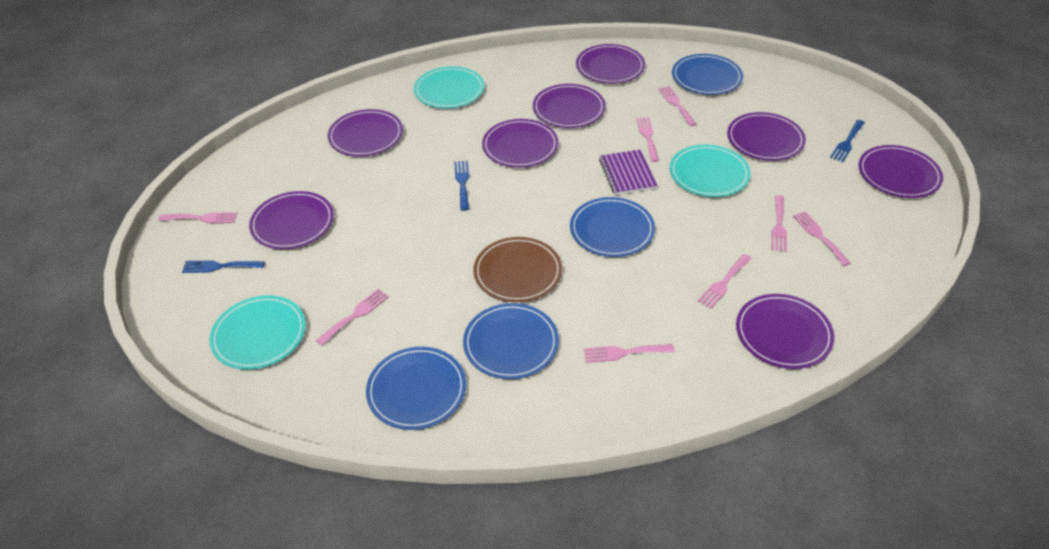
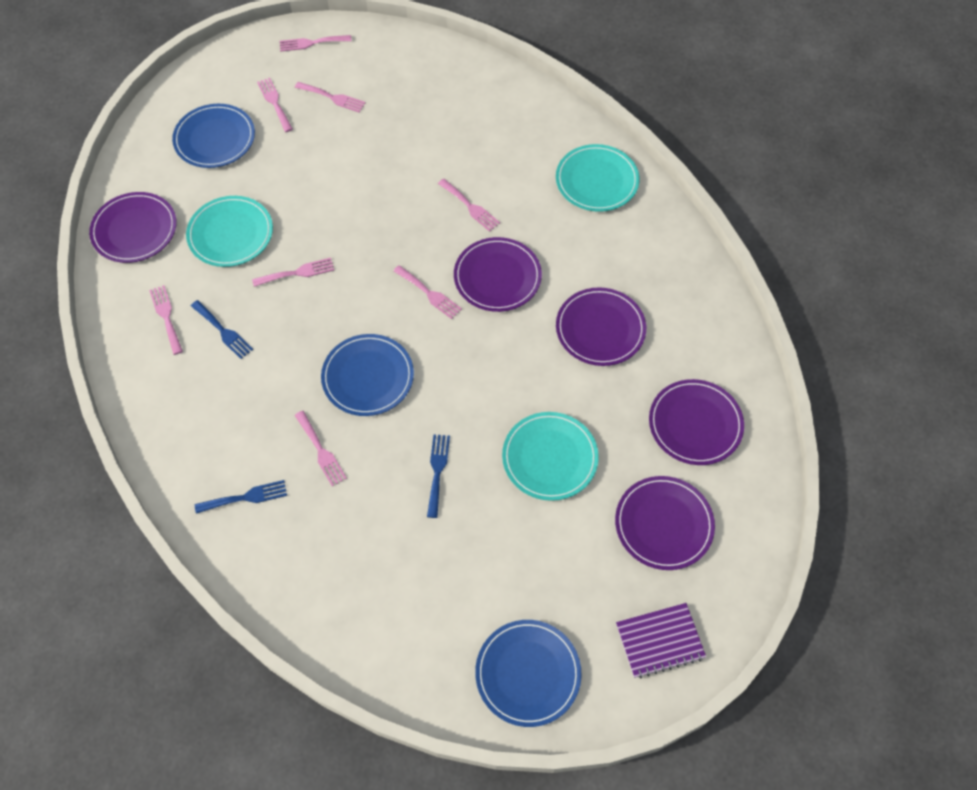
blue plate: 4 -> 3
brown plate: 1 -> 0
purple plate: 8 -> 5

